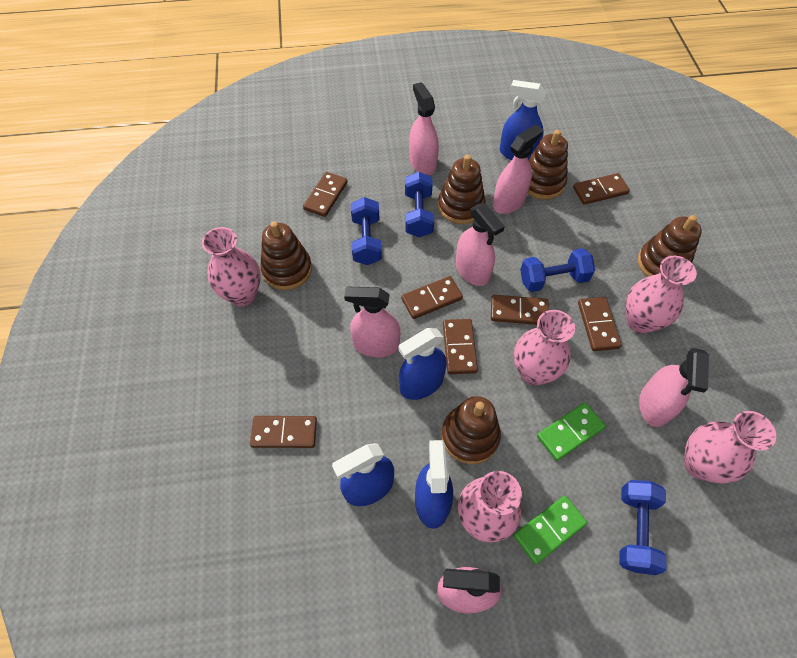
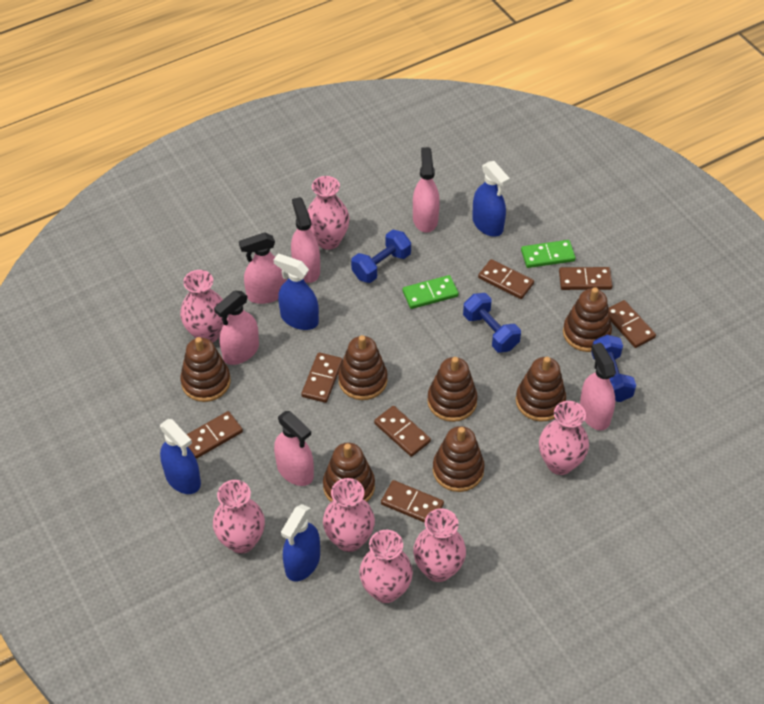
blue dumbbell: 4 -> 3
brown stacking toy: 5 -> 7
pink vase: 5 -> 7

